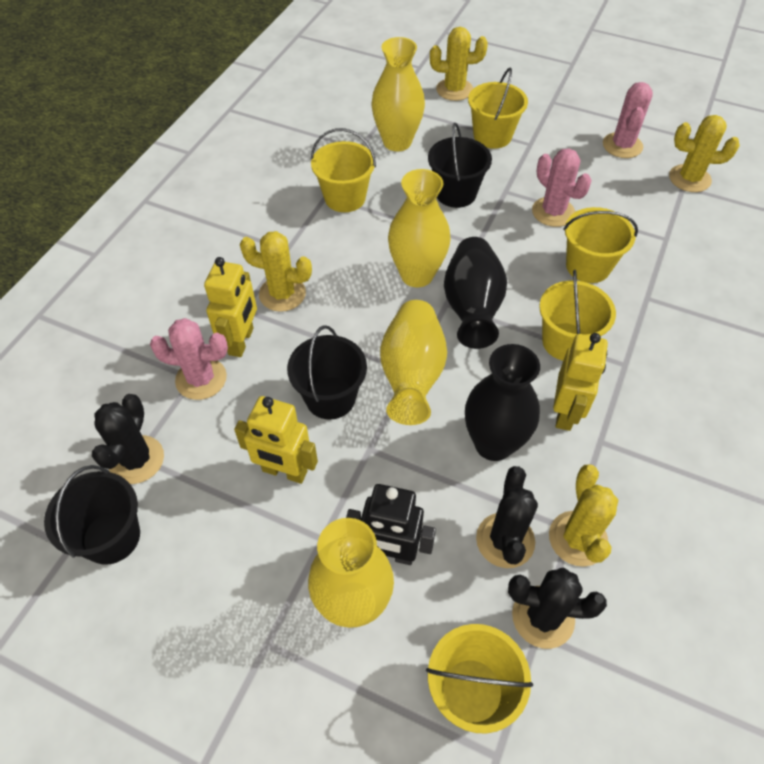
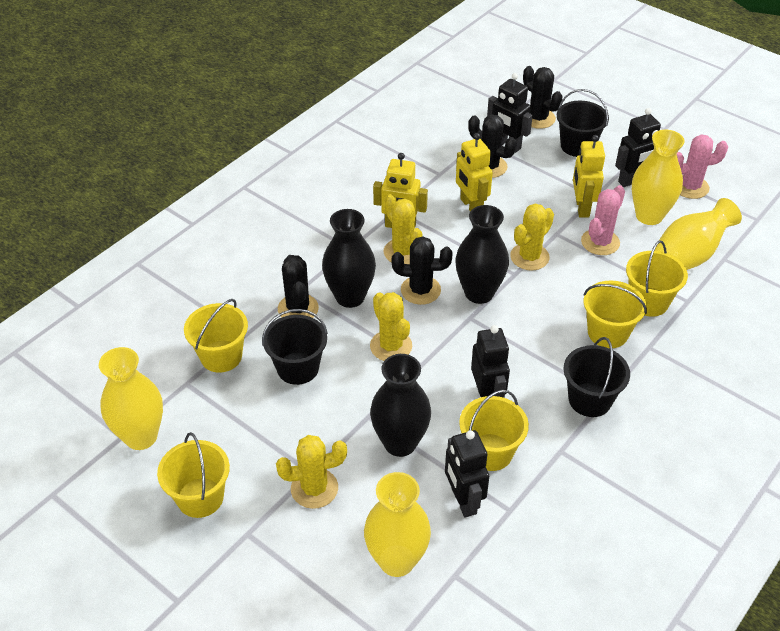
black cactus: 3 -> 4
black robot: 1 -> 4
black vase: 2 -> 3
pink cactus: 3 -> 2

